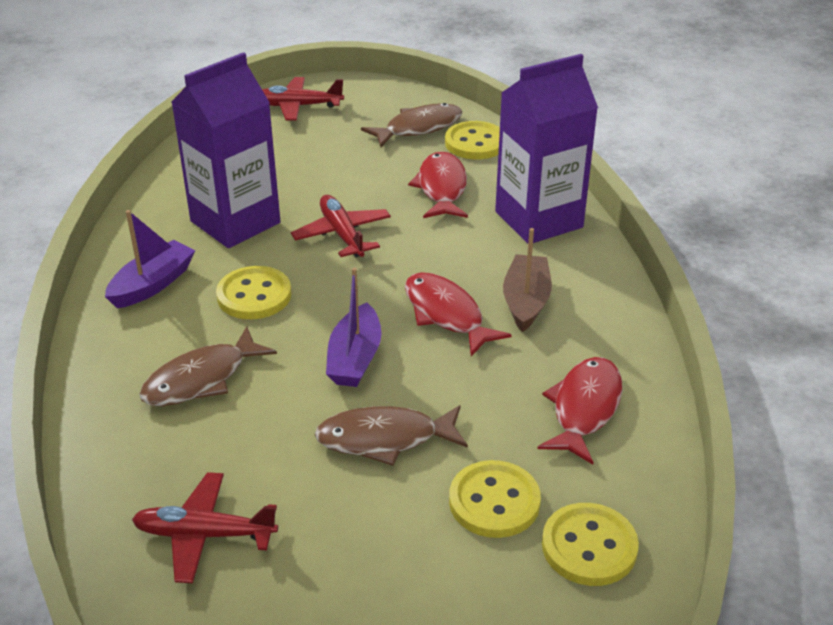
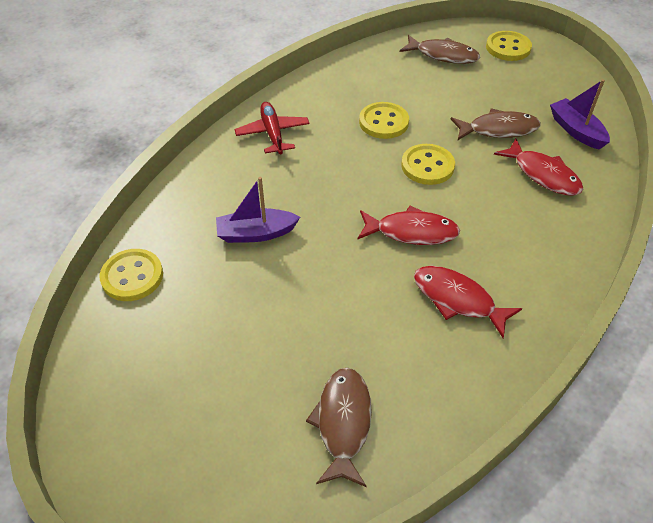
brown boat: 1 -> 0
purple carton: 2 -> 0
red plane: 3 -> 1

